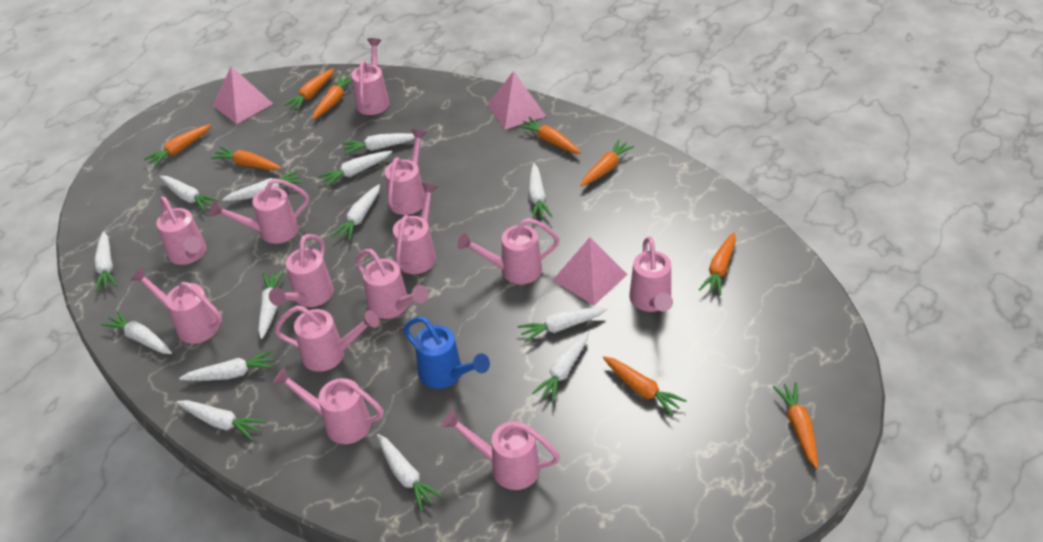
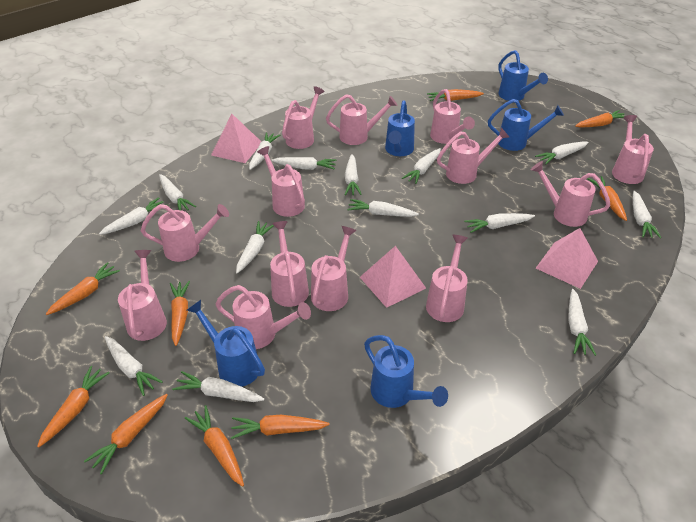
blue watering can: 1 -> 5

